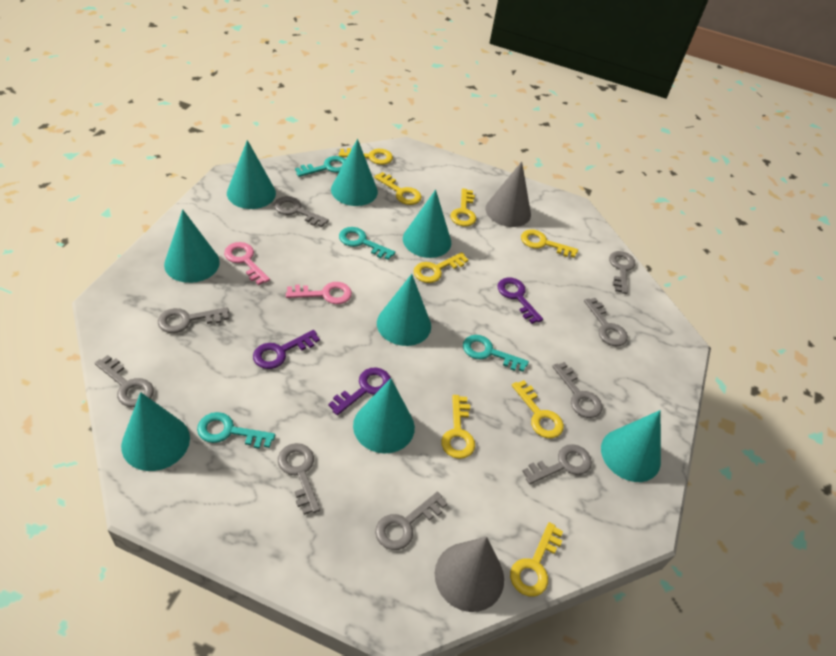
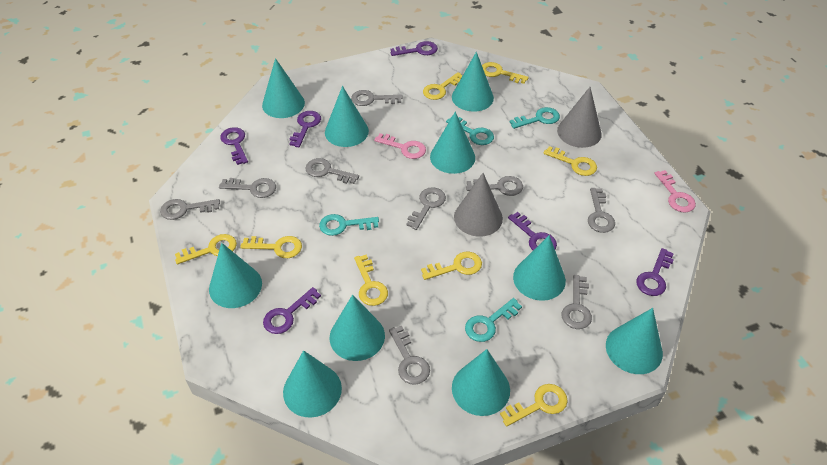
purple key: 3 -> 6
turquoise cone: 8 -> 10

